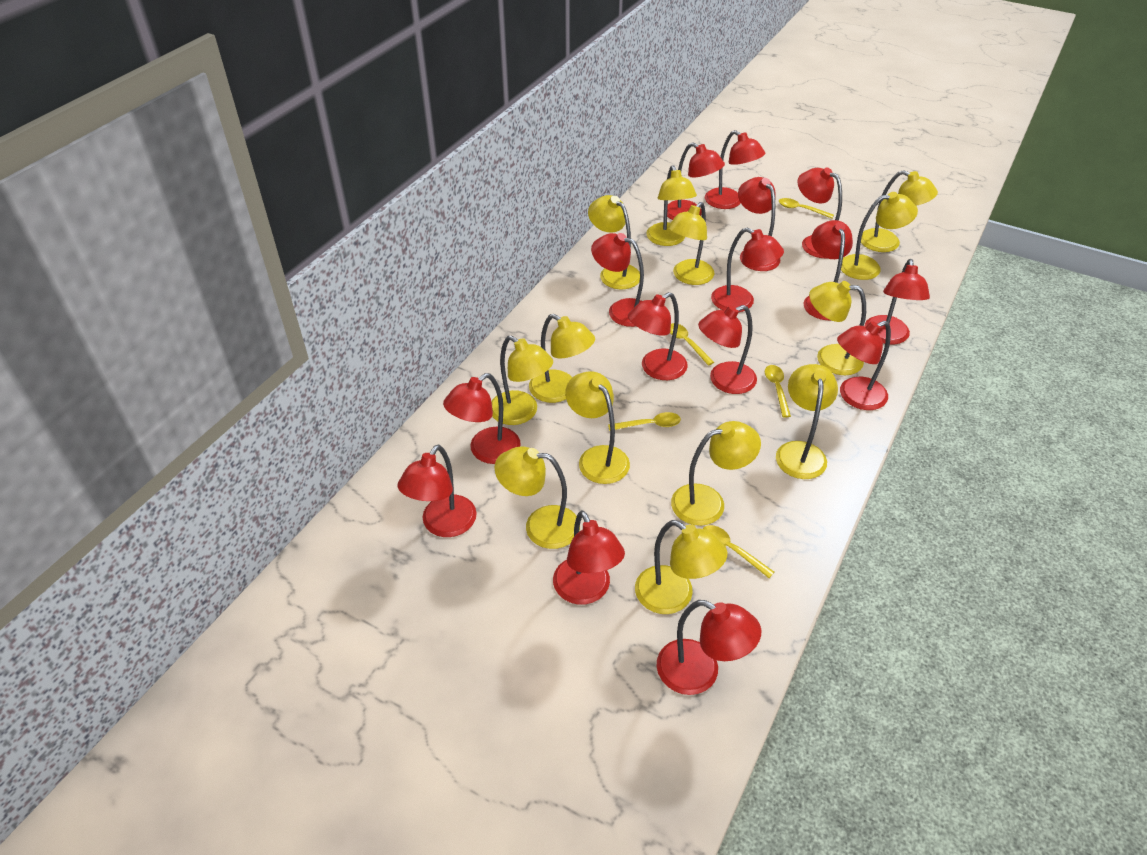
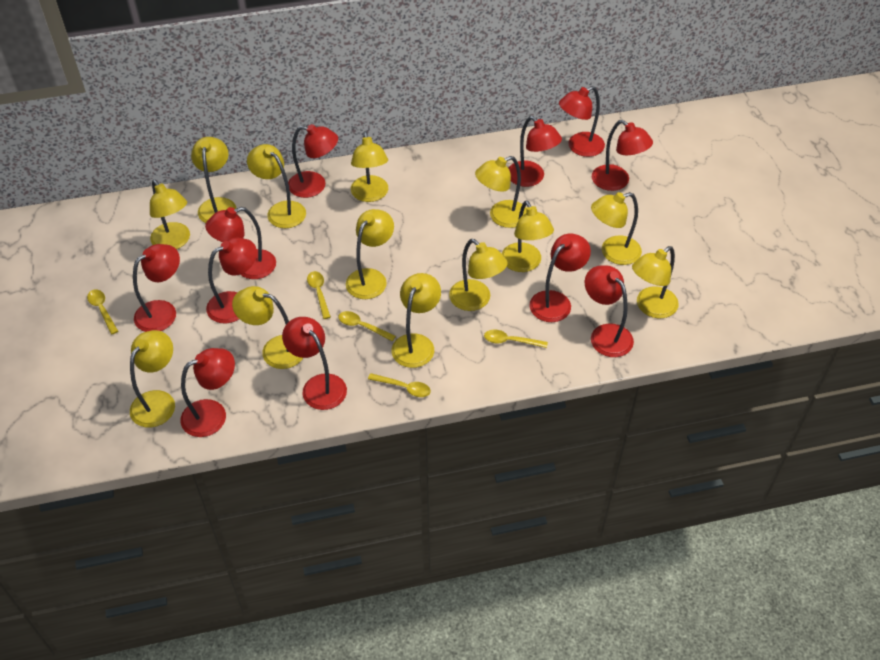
red lamp: 15 -> 11

